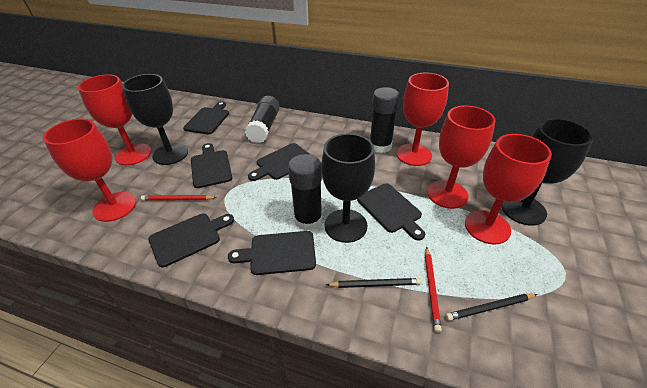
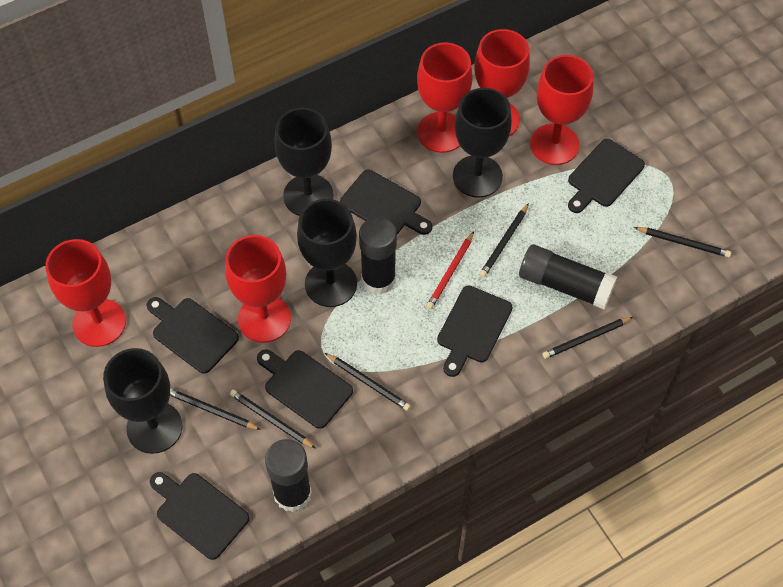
black goblet: 3 -> 4
black pencil: 2 -> 6
red pencil: 2 -> 1

